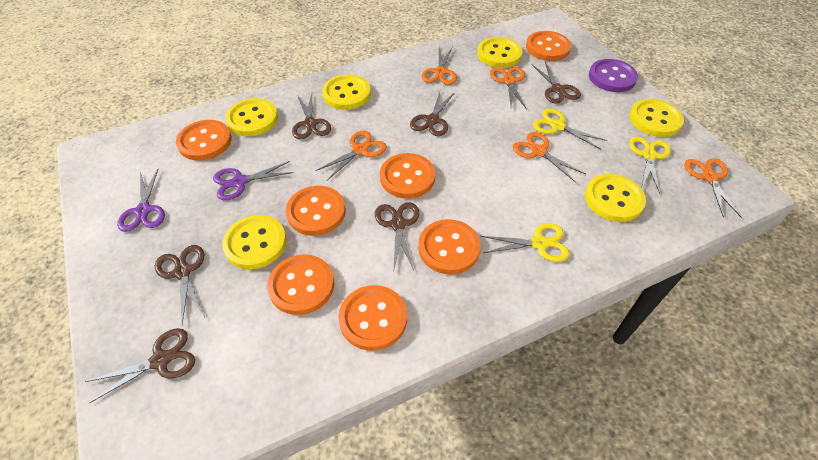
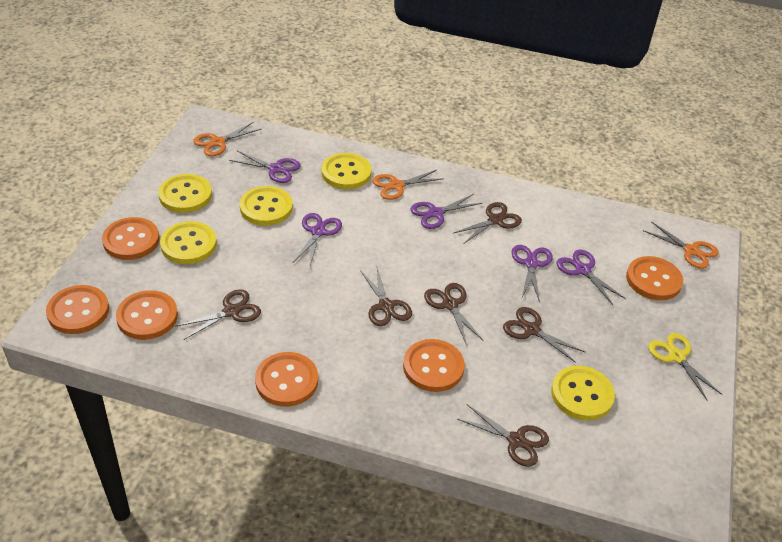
orange button: 7 -> 6
orange scissors: 5 -> 3
purple button: 1 -> 0
purple scissors: 2 -> 5
yellow button: 6 -> 5
yellow scissors: 3 -> 1

